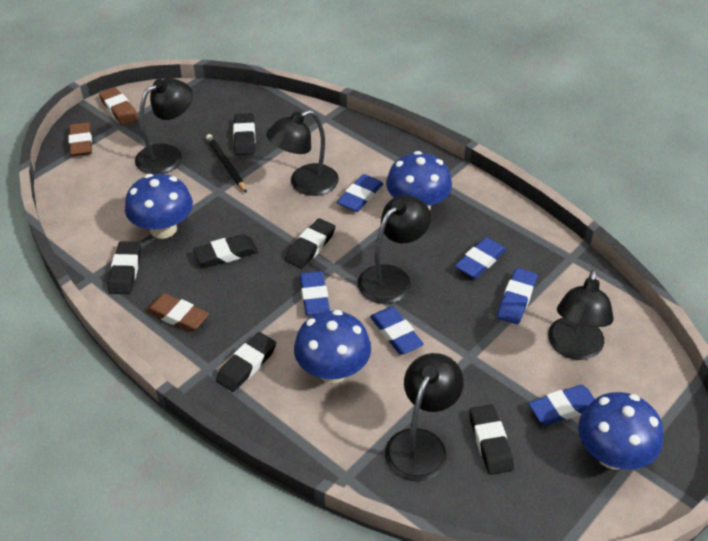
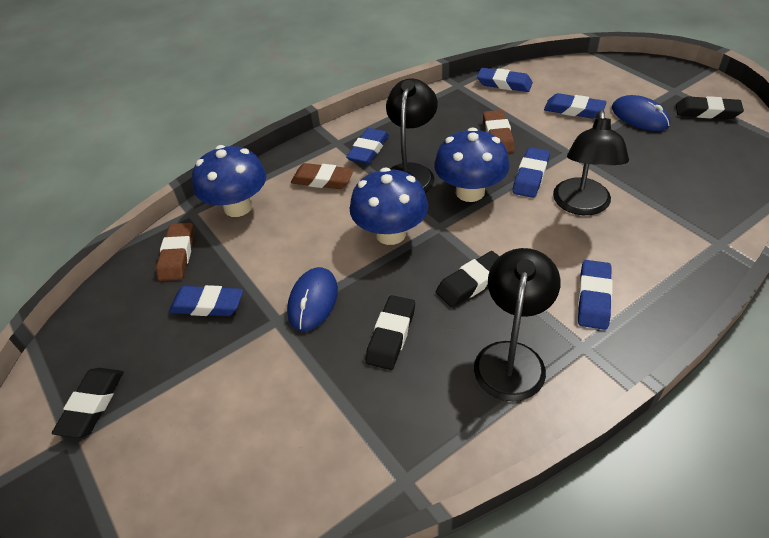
black eraser: 6 -> 4
black lamp: 5 -> 3
black pencil: 1 -> 0
blue mouse: 0 -> 2
blue mushroom: 4 -> 3

